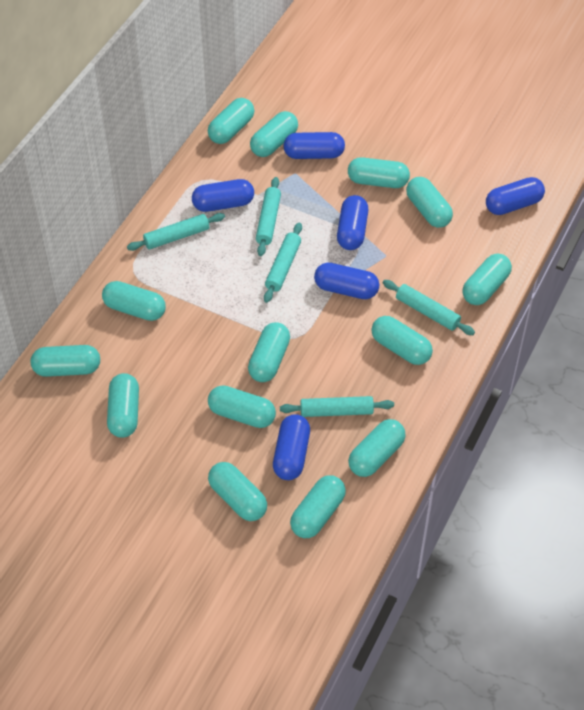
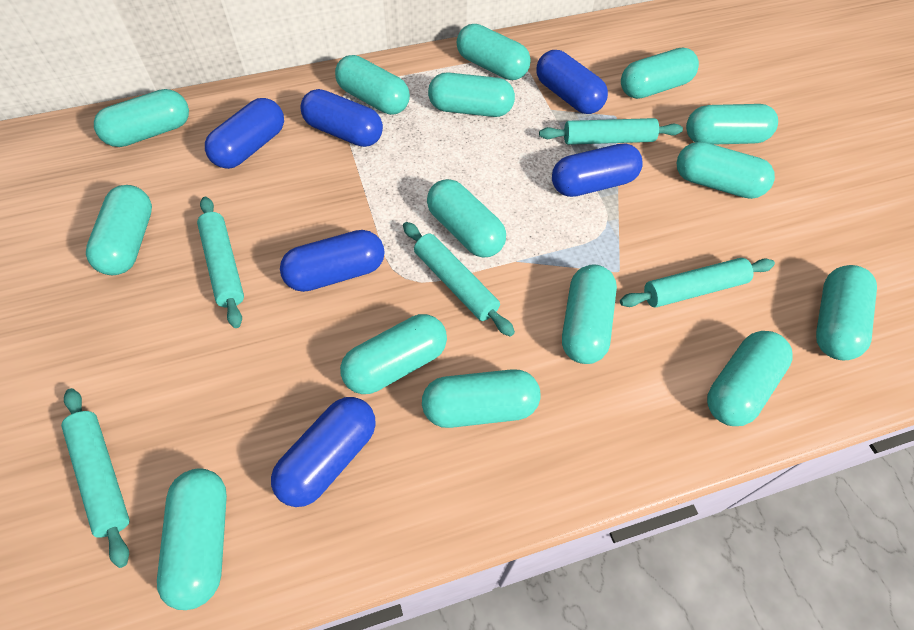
turquoise capsule: 14 -> 15

